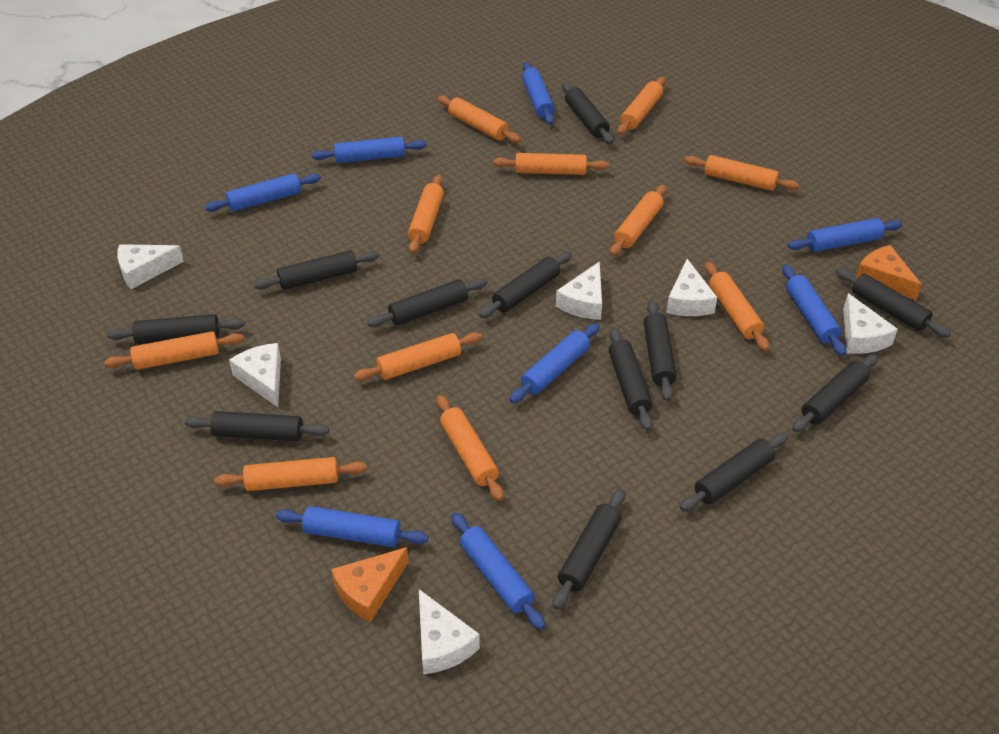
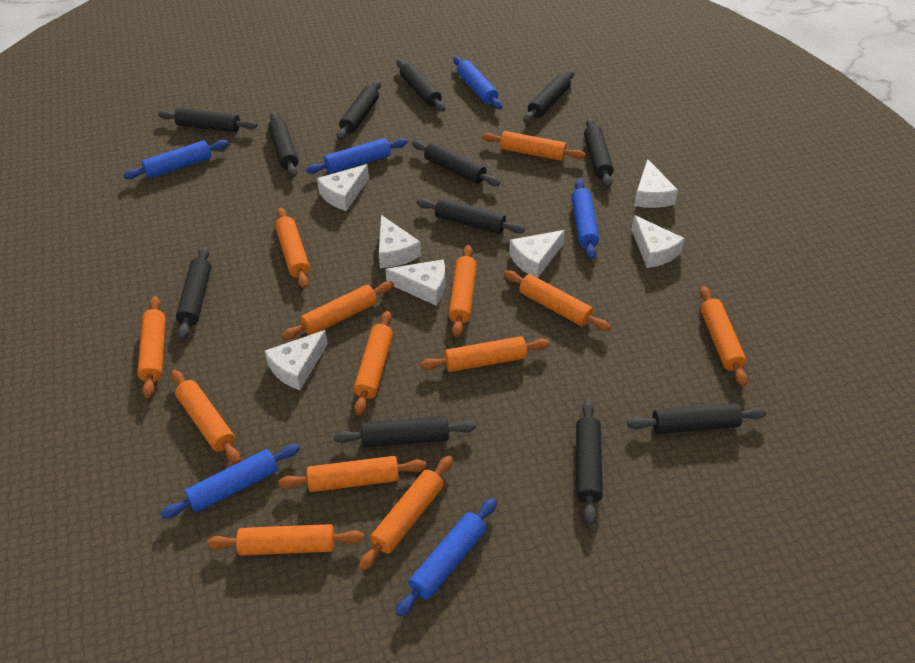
blue rolling pin: 8 -> 6
orange cheese: 2 -> 0
orange rolling pin: 11 -> 13
white cheese: 6 -> 7

